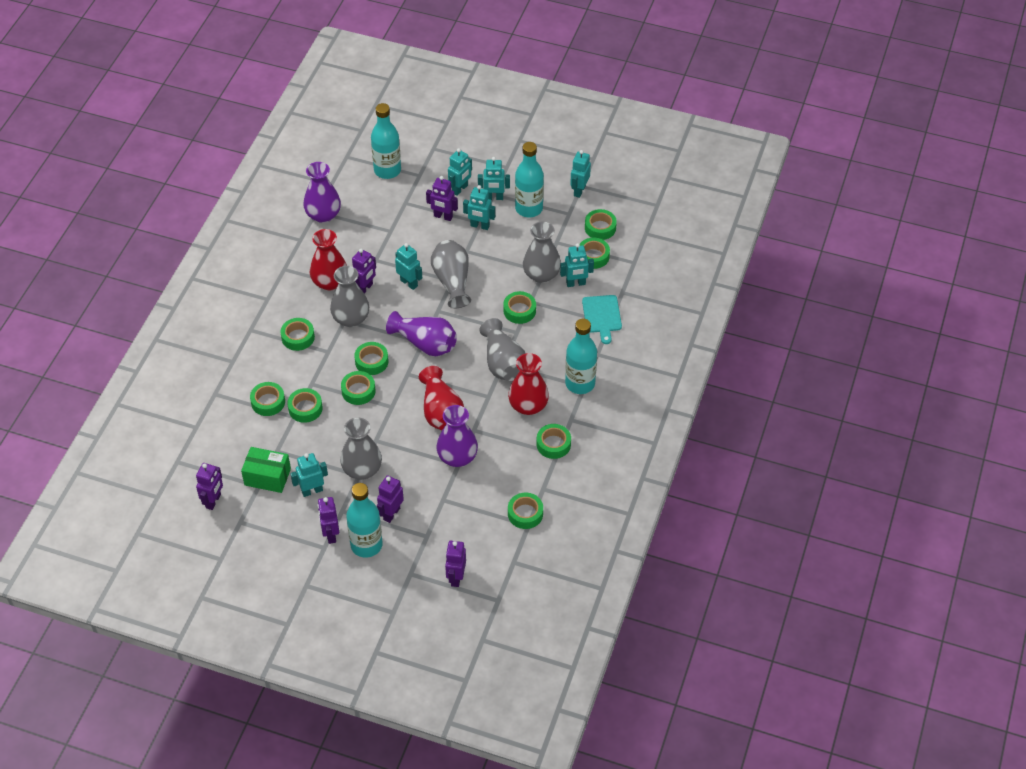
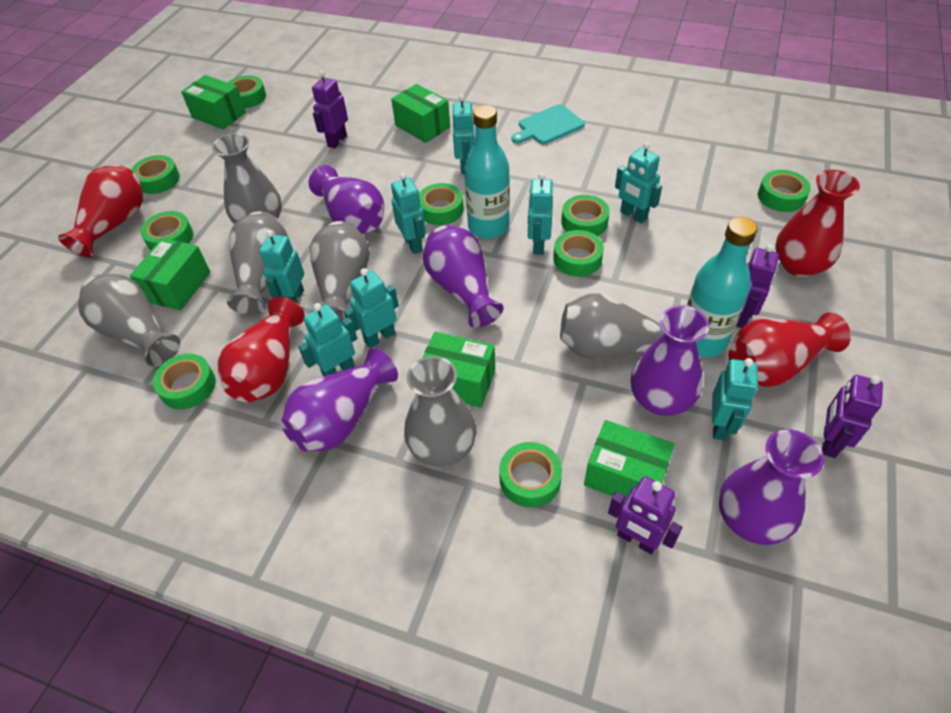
green box: 1 -> 5
green tape: 10 -> 9
grey vase: 5 -> 6
purple robot: 6 -> 4
purple vase: 3 -> 5
red vase: 3 -> 4
turquoise bottle: 4 -> 2
turquoise robot: 7 -> 8

